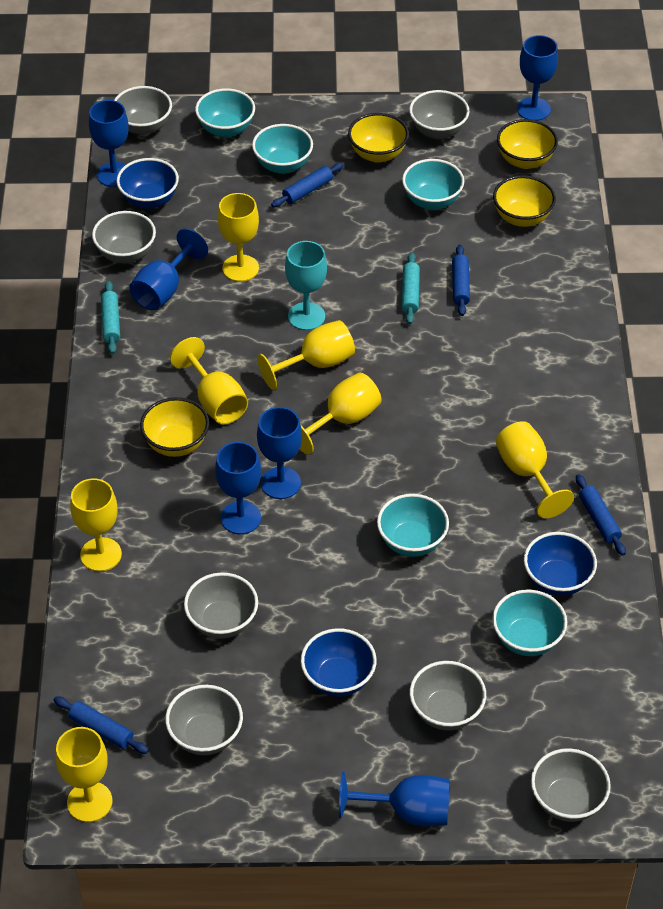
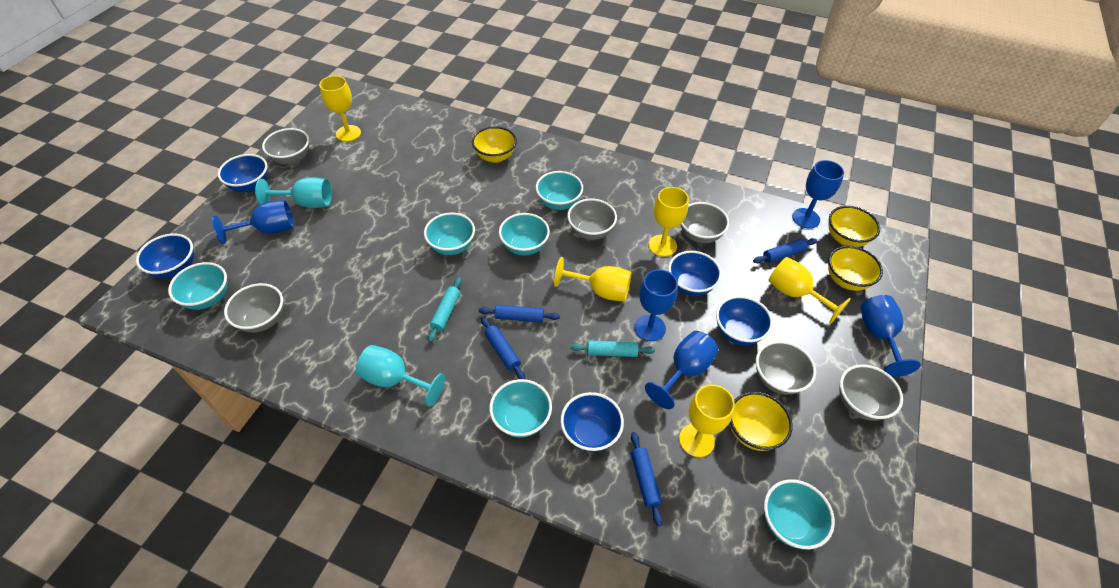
blue bowl: 3 -> 5
blue goblet: 6 -> 5
grey bowl: 7 -> 6
turquoise bowl: 5 -> 6
turquoise goblet: 1 -> 2
yellow goblet: 7 -> 5

